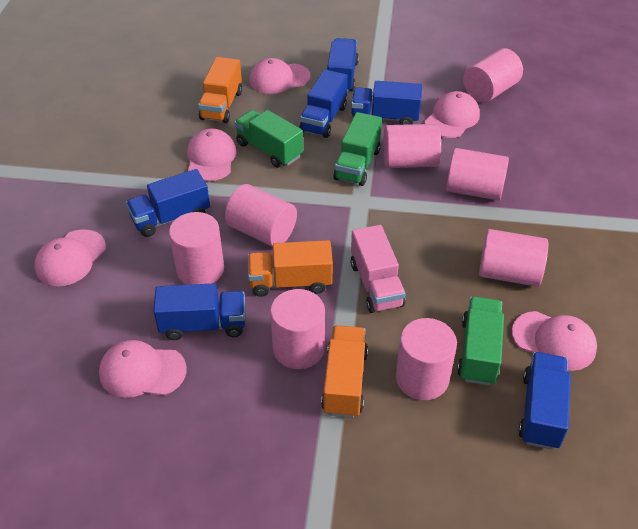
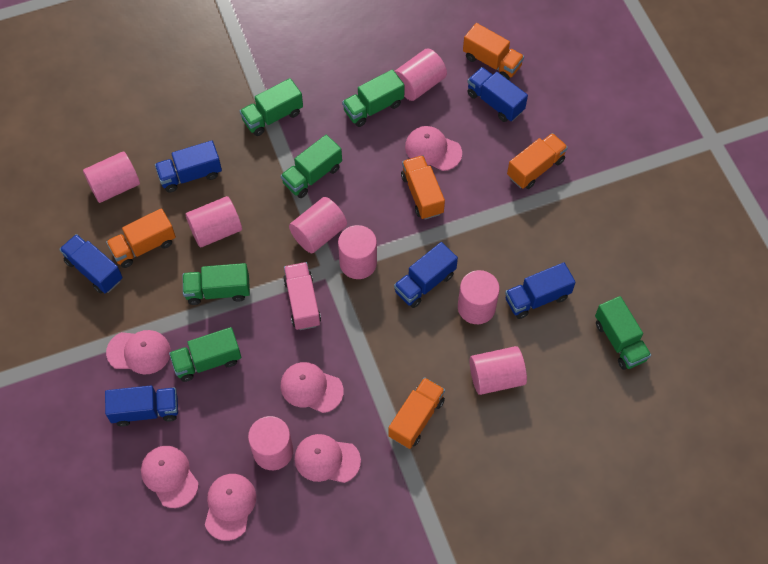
green truck: 3 -> 6
orange truck: 3 -> 5

